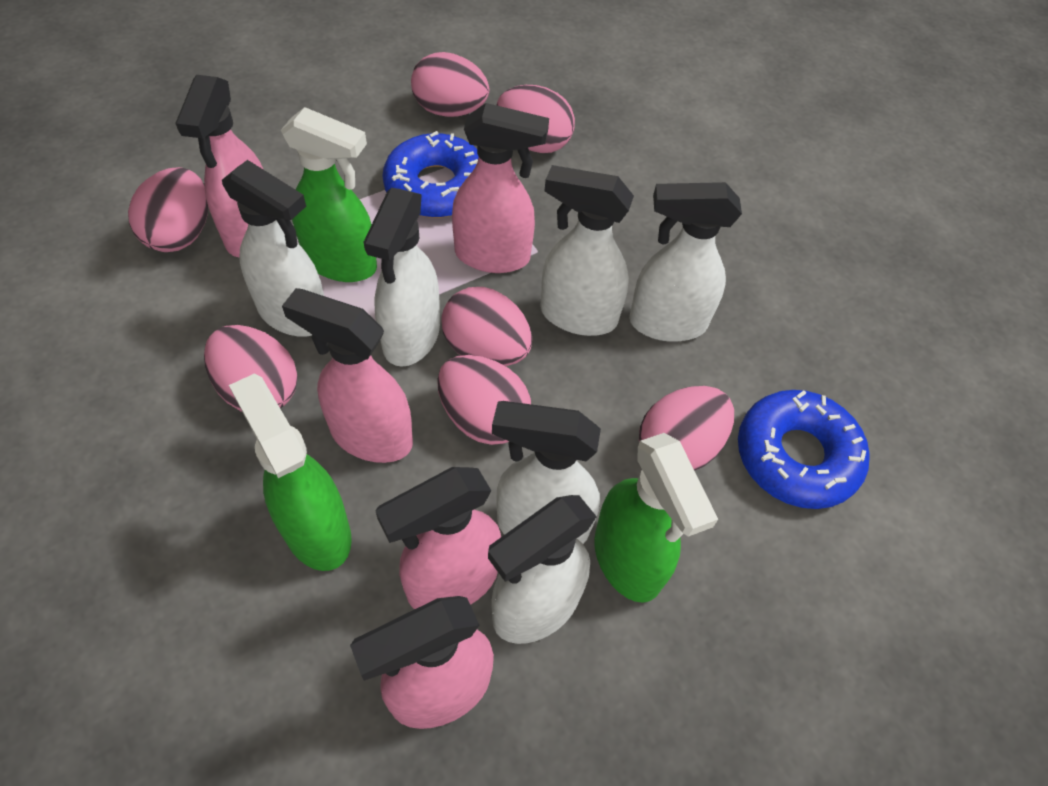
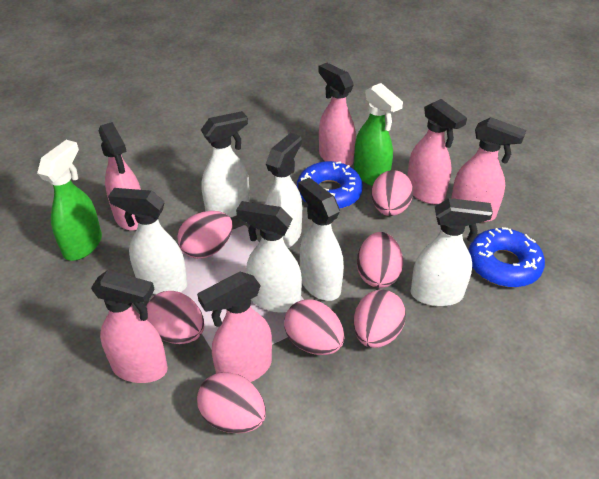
green spray bottle: 3 -> 2
pink spray bottle: 5 -> 6

